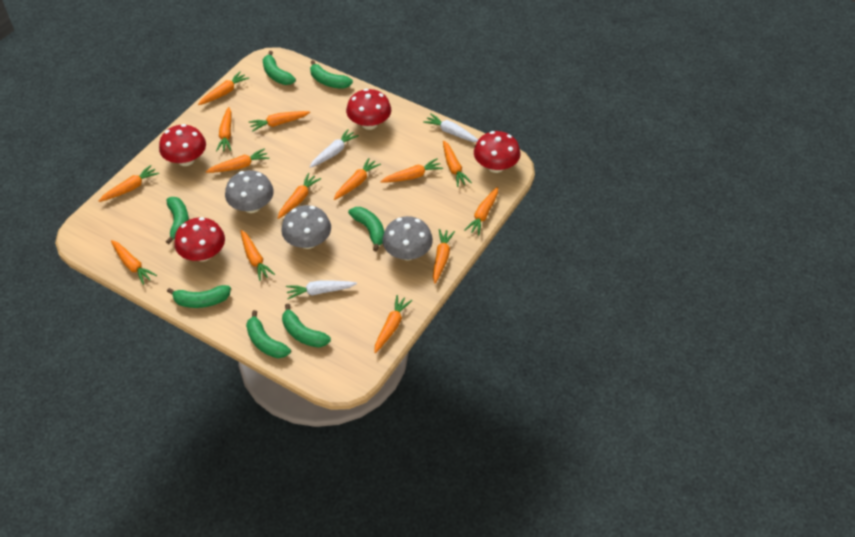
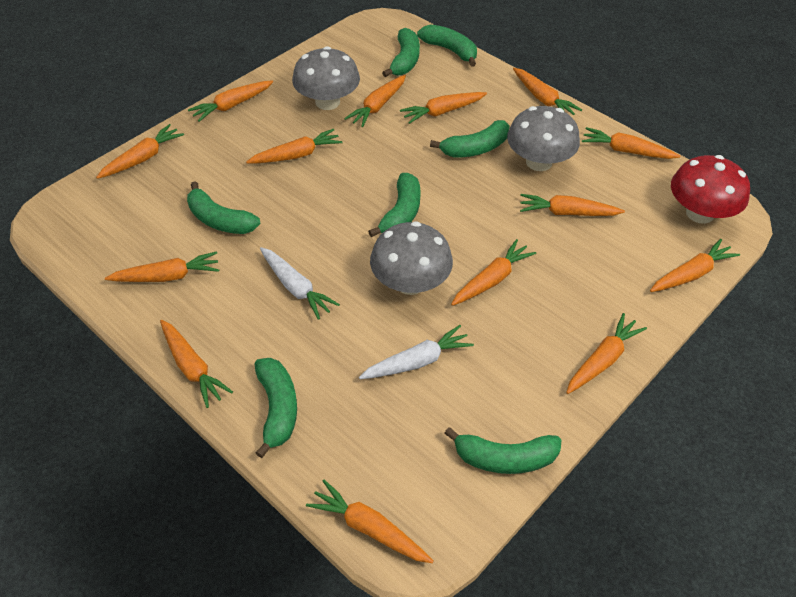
red mushroom: 4 -> 1
white carrot: 3 -> 2

